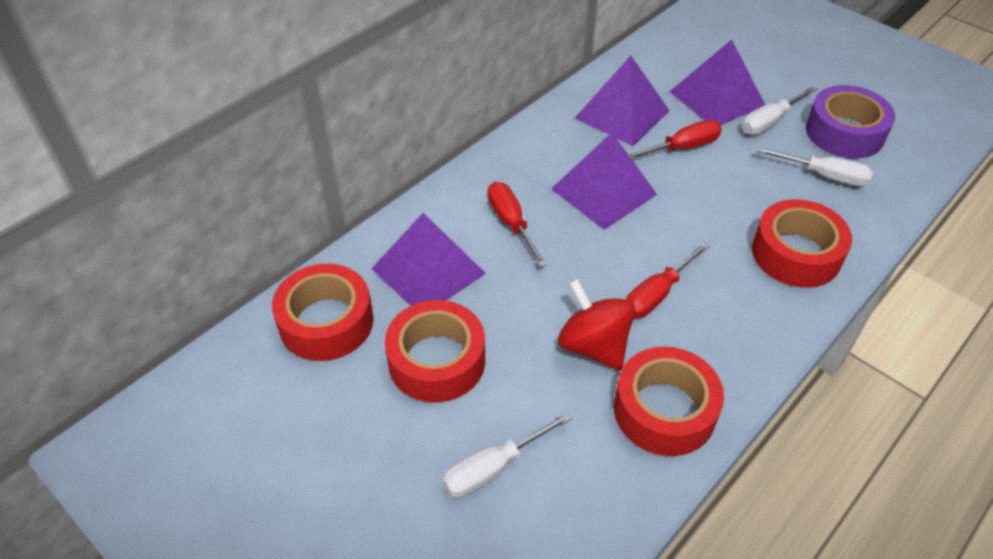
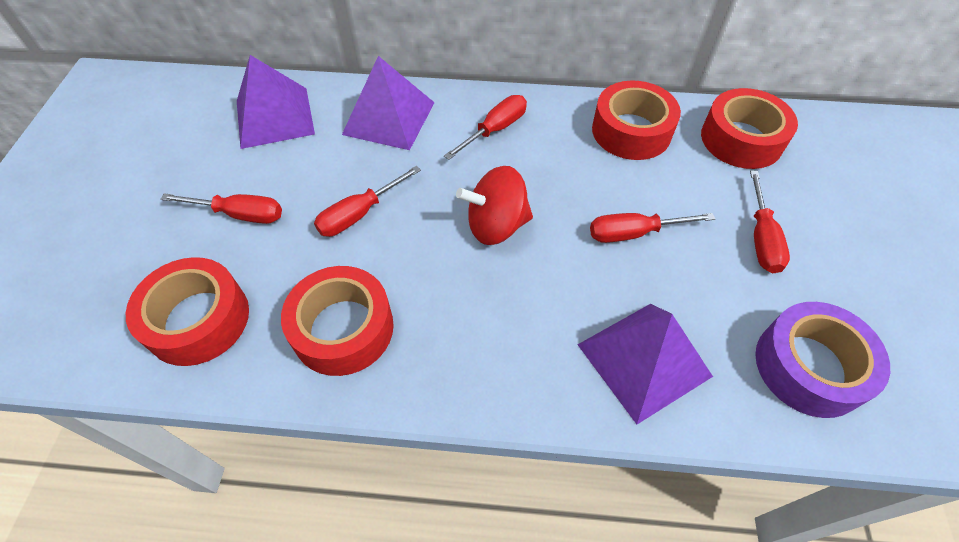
purple pyramid: 4 -> 3
red screwdriver: 3 -> 5
white screwdriver: 3 -> 0

